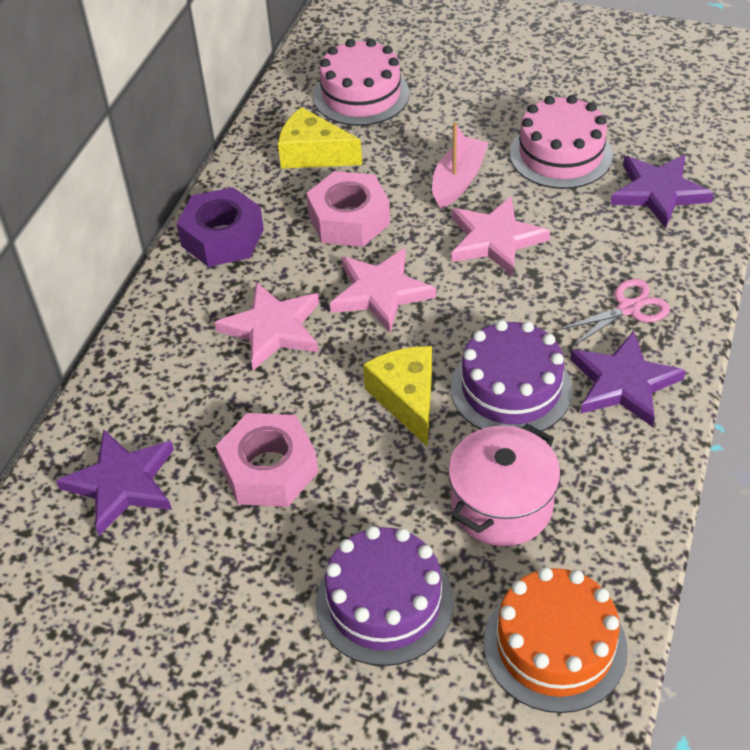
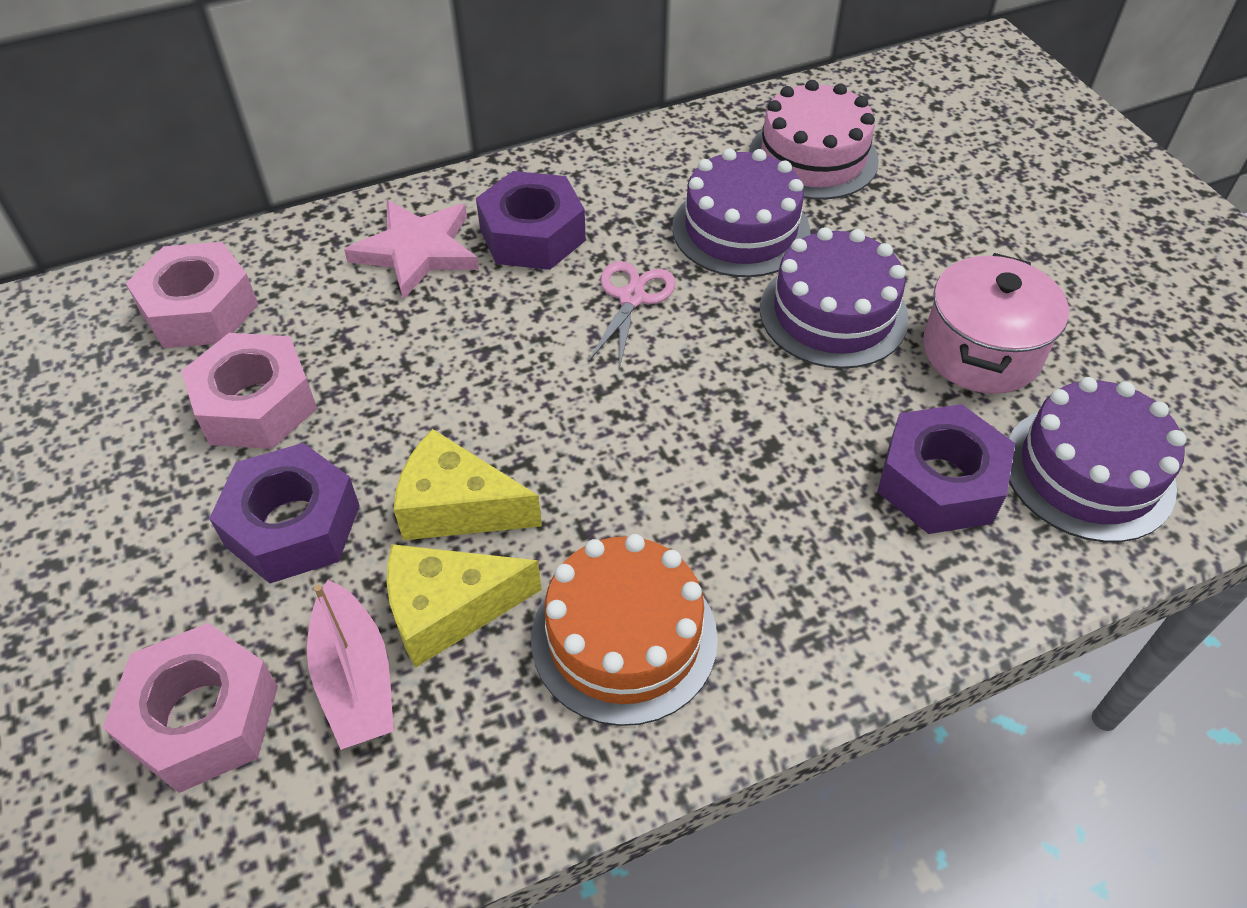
pink cake: 2 -> 1
pink nut: 2 -> 3
pink star: 3 -> 1
purple cake: 2 -> 3
purple nut: 1 -> 3
purple star: 3 -> 0

